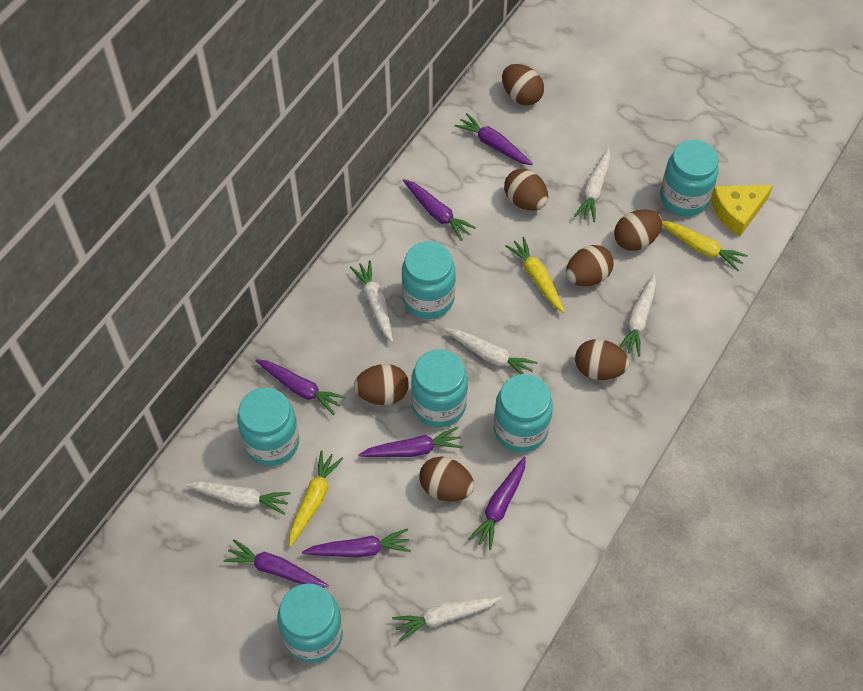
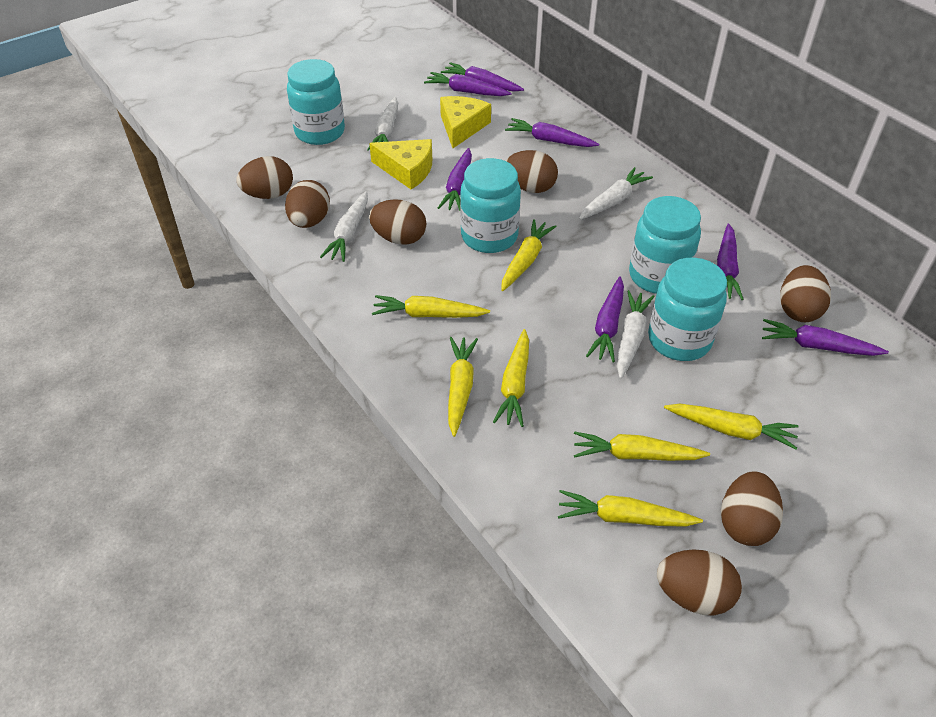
turquoise jar: 6 -> 4
white carrot: 6 -> 4
yellow carrot: 3 -> 7
yellow cheese: 1 -> 2

